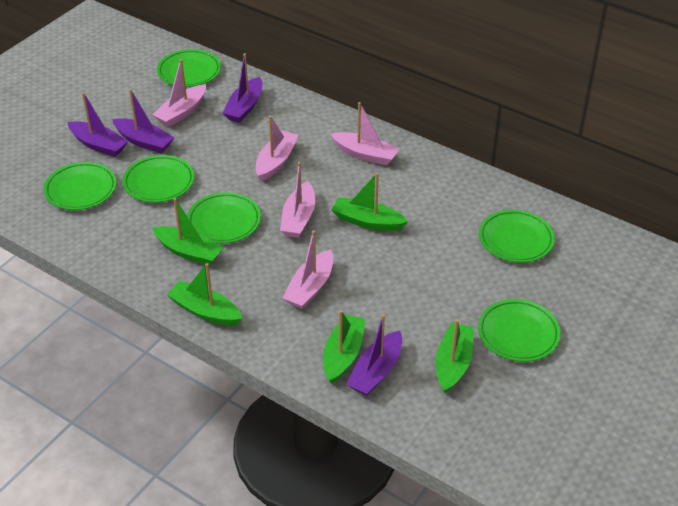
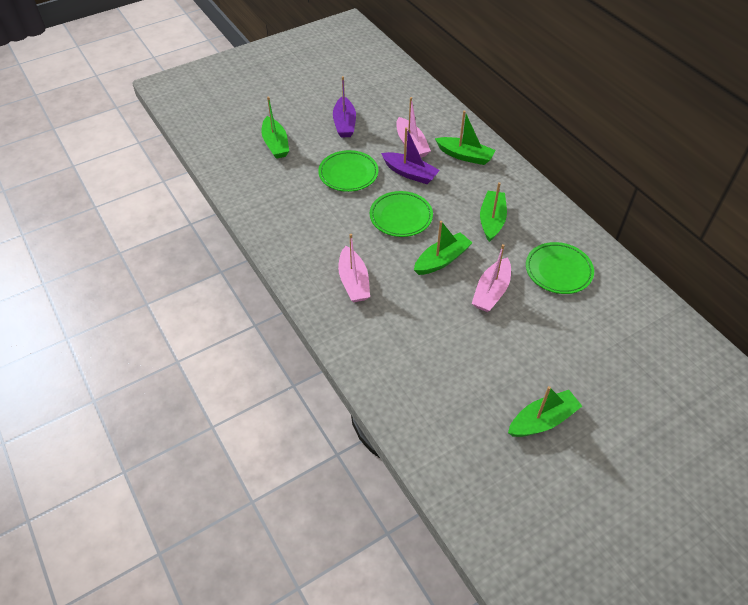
green plate: 6 -> 3
pink boat: 5 -> 3
purple boat: 4 -> 2

